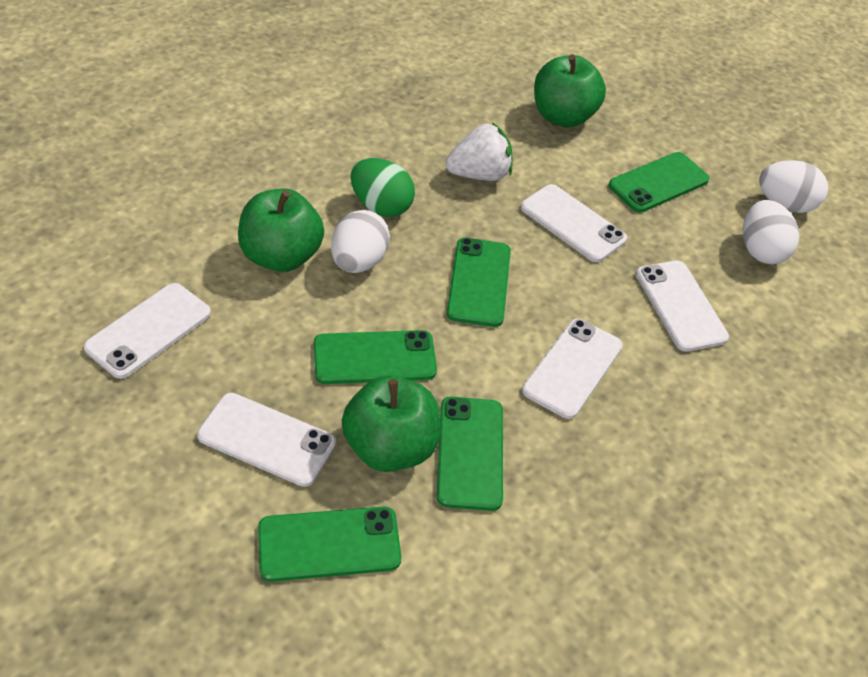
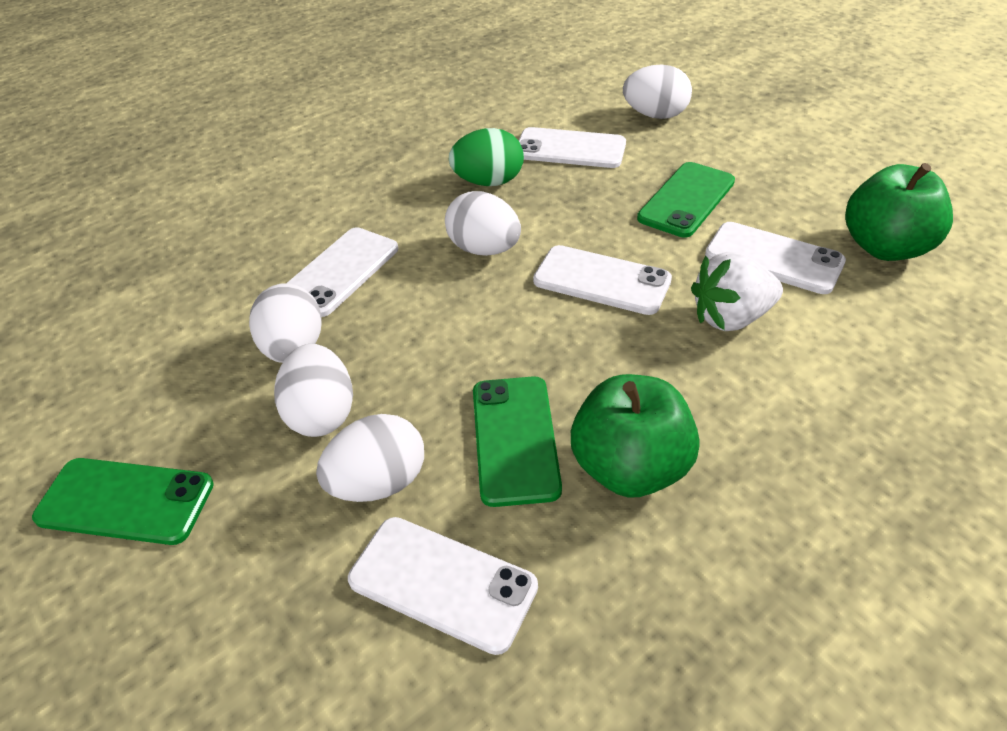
green apple: 3 -> 2
green phone: 5 -> 3
white egg: 3 -> 5

